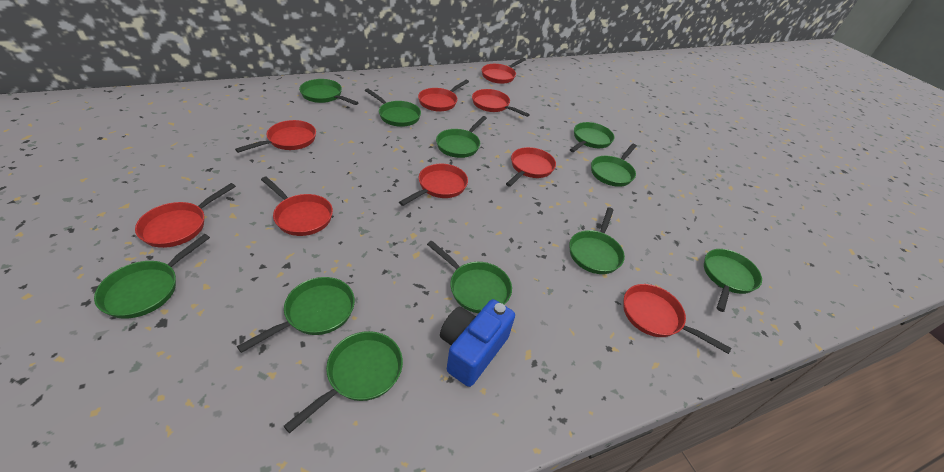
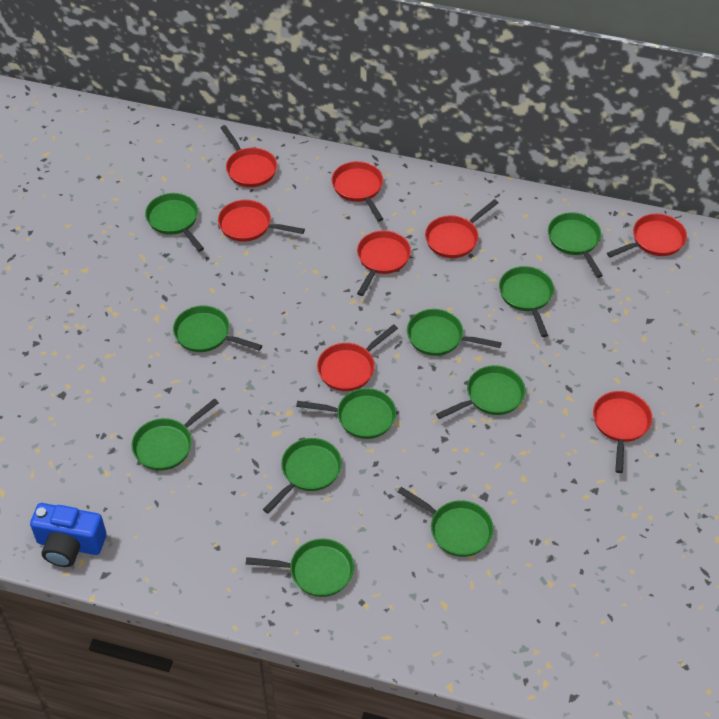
red pan: 9 -> 8

